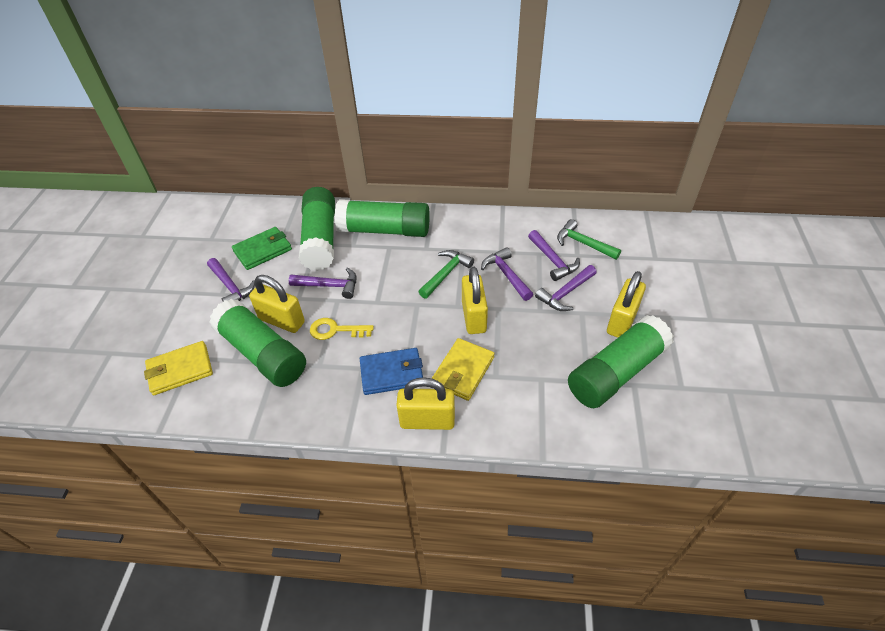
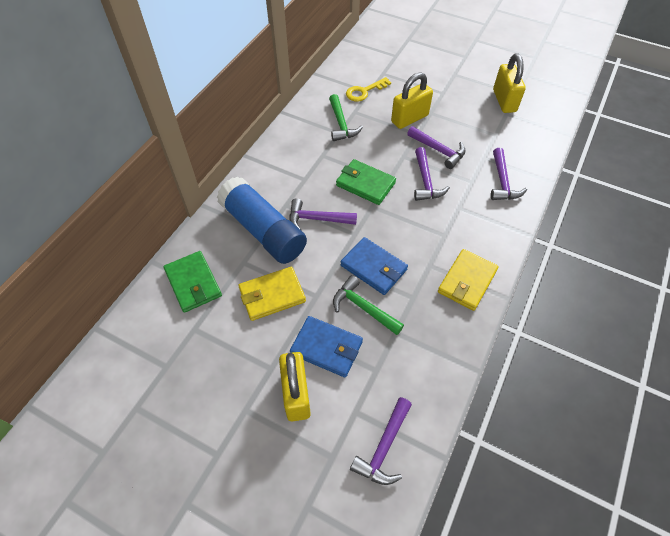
blue glue stick: 0 -> 1
blue wallet: 1 -> 2
green glue stick: 4 -> 0
green wallet: 1 -> 2
yellow padlock: 4 -> 3

